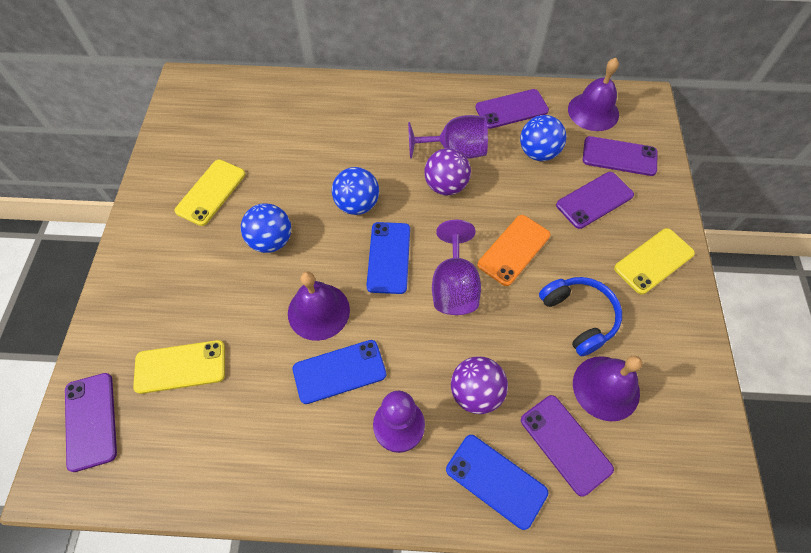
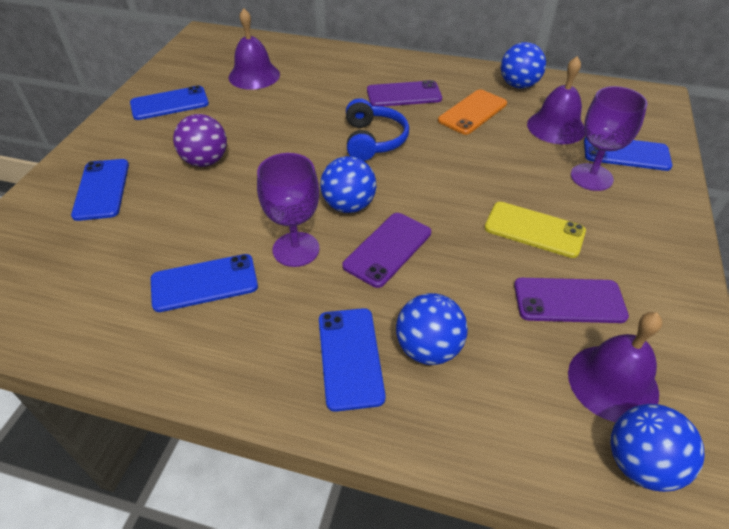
blue ball: 3 -> 4
blue phone: 3 -> 5
purple ball: 2 -> 1
purple pawn: 1 -> 0
purple phone: 5 -> 3
yellow phone: 3 -> 1

